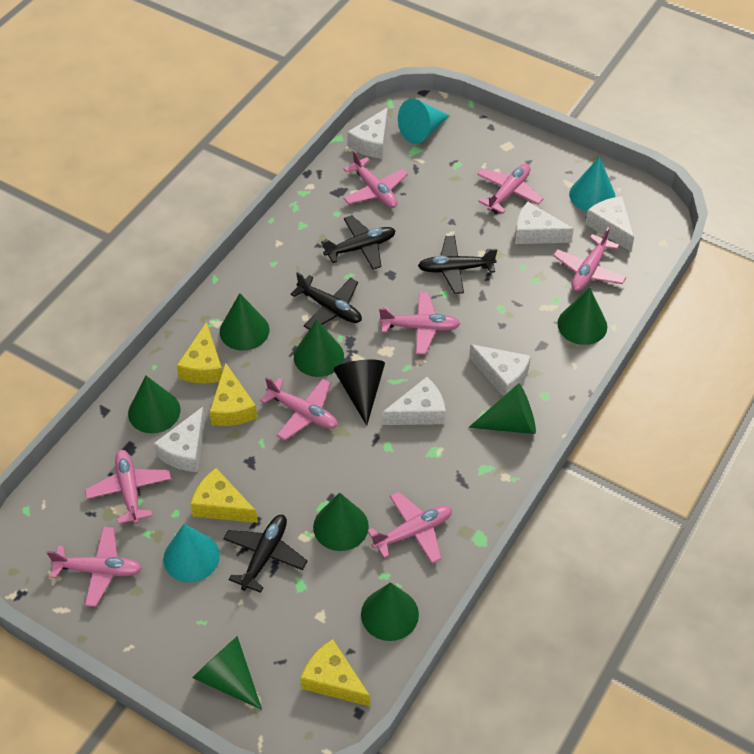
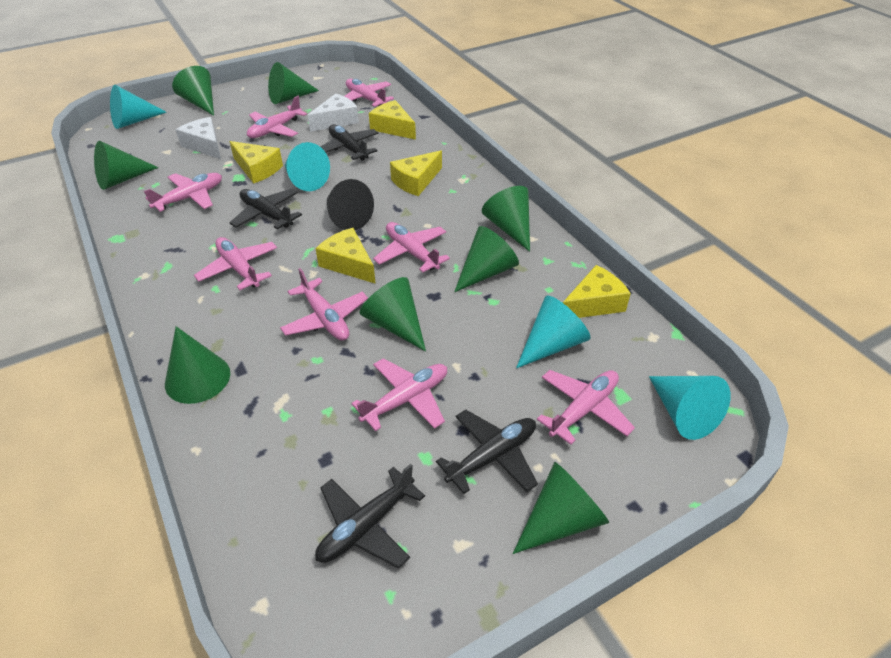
turquoise cone: 3 -> 4
white cheese: 6 -> 2
yellow cheese: 4 -> 5

